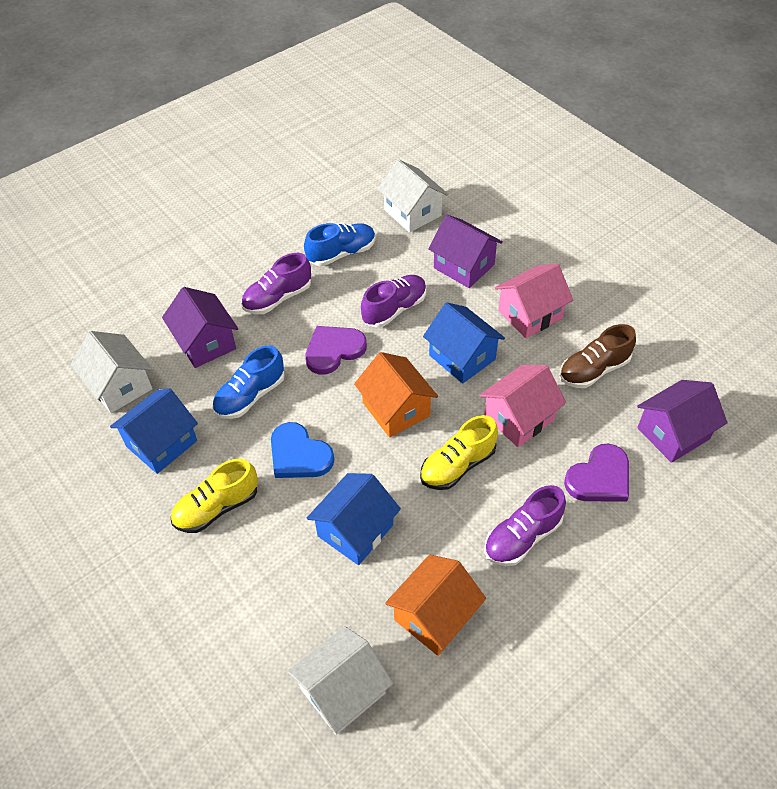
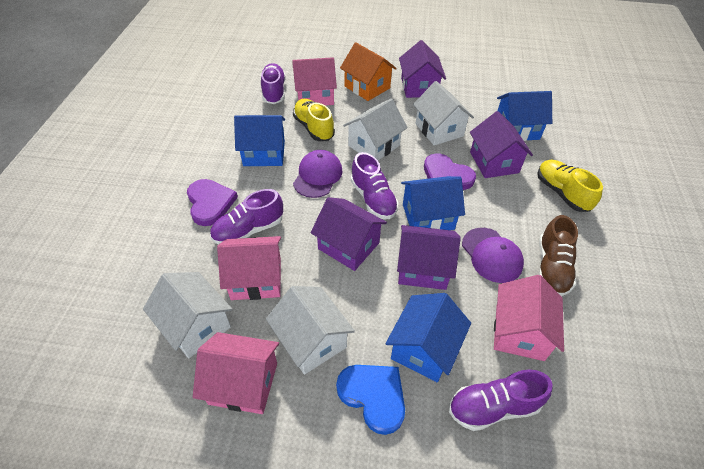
blue house: 3 -> 4
blue shoe: 2 -> 0
orange house: 2 -> 1
pink house: 2 -> 4
purple cap: 0 -> 2
purple house: 3 -> 4
purple shoe: 3 -> 4
white house: 3 -> 4

